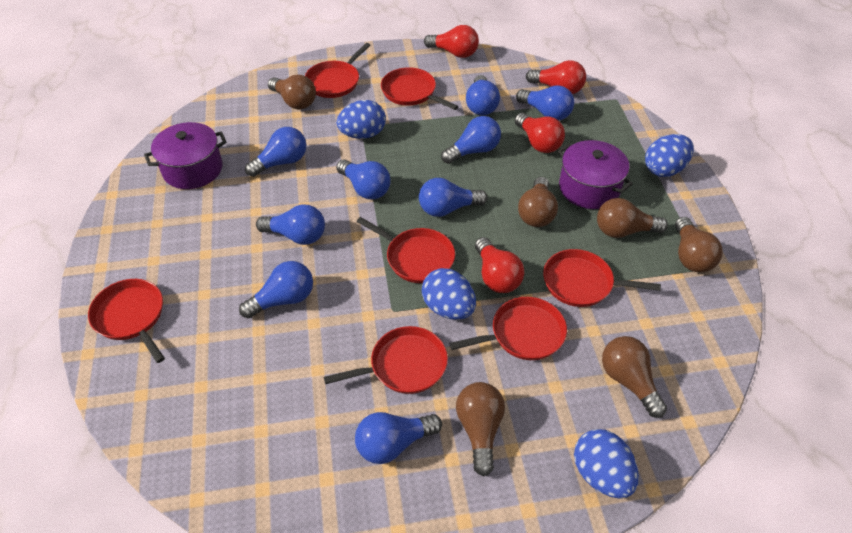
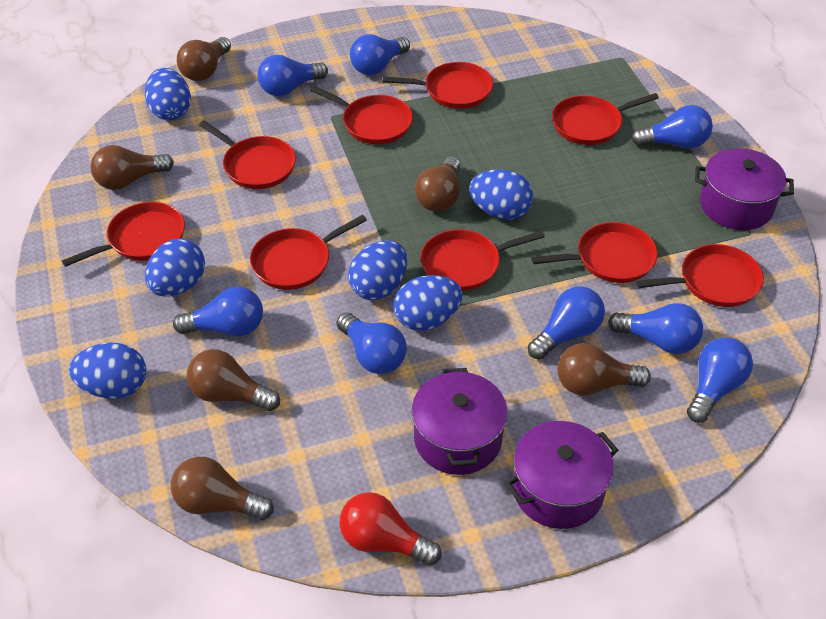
blue egg: 4 -> 6
blue light bulb: 9 -> 8
purple pot: 2 -> 3
red light bulb: 4 -> 1
red pan: 7 -> 9

